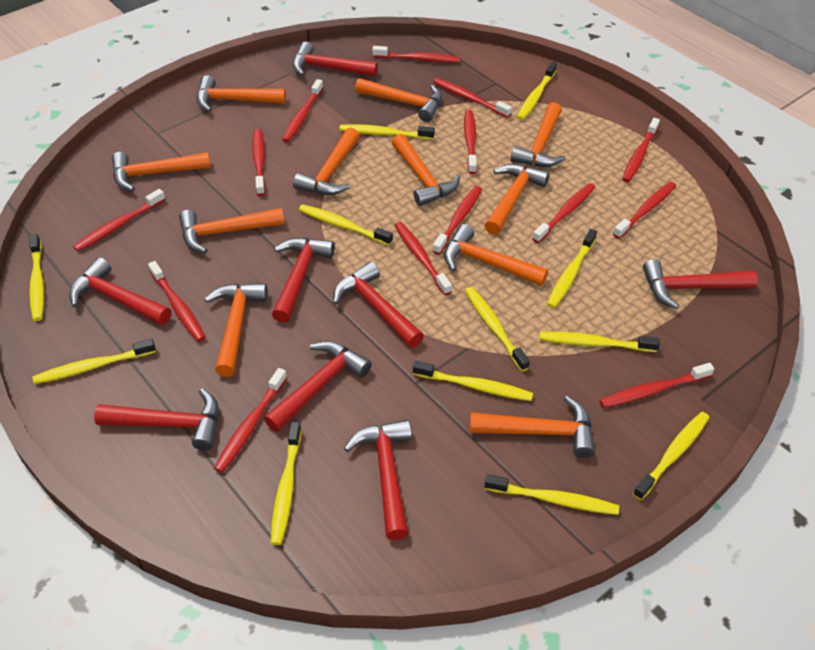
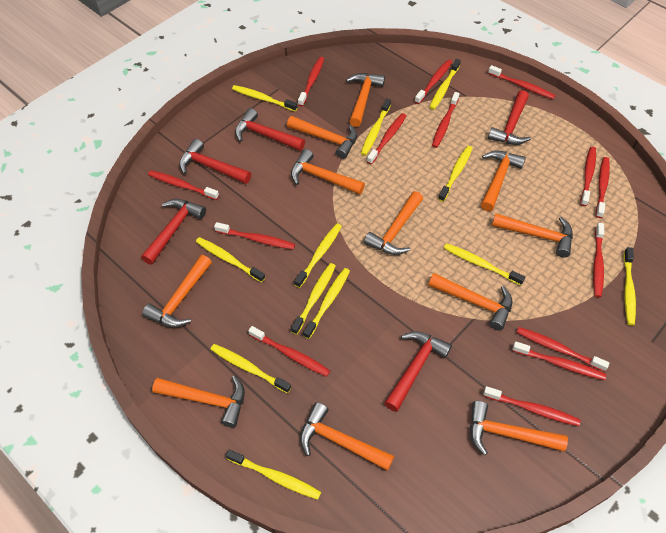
red hammer: 8 -> 5

